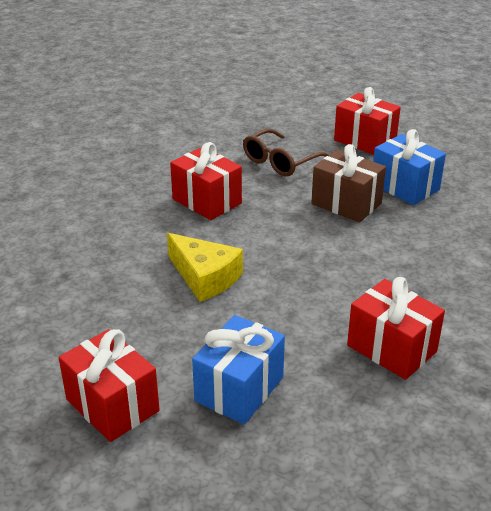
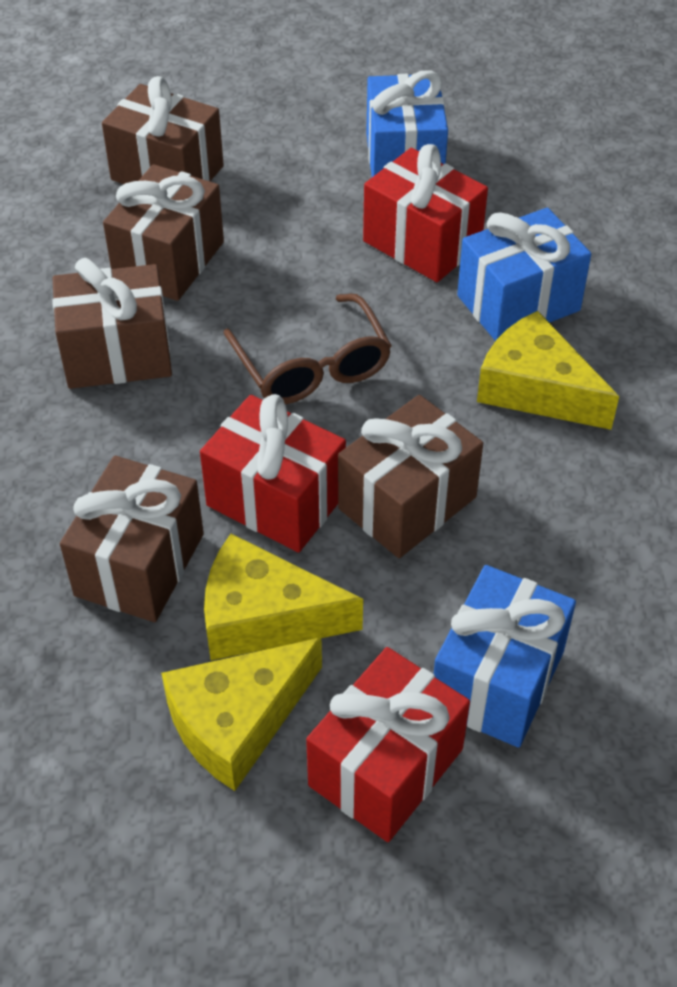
blue gift: 2 -> 3
brown gift: 1 -> 5
red gift: 4 -> 3
yellow cheese: 1 -> 3

